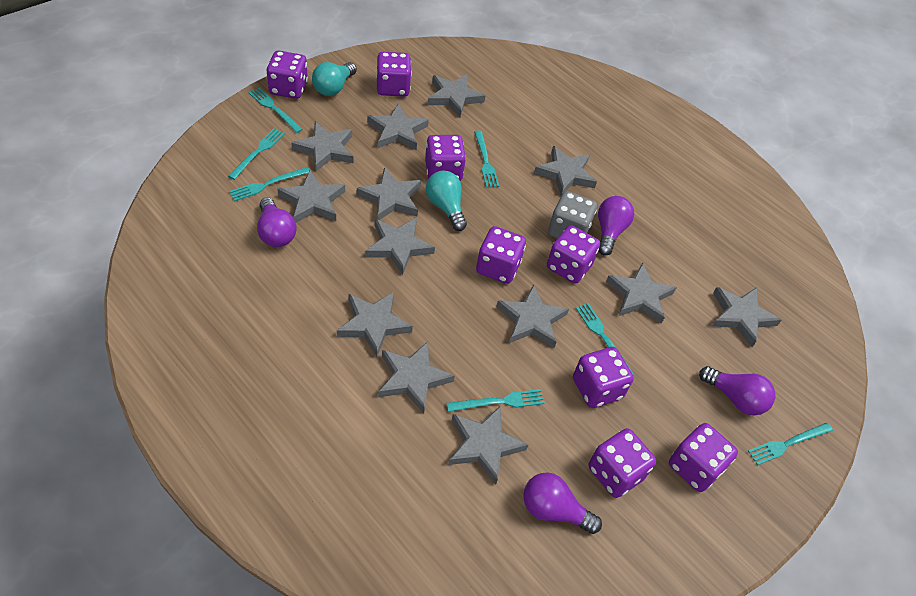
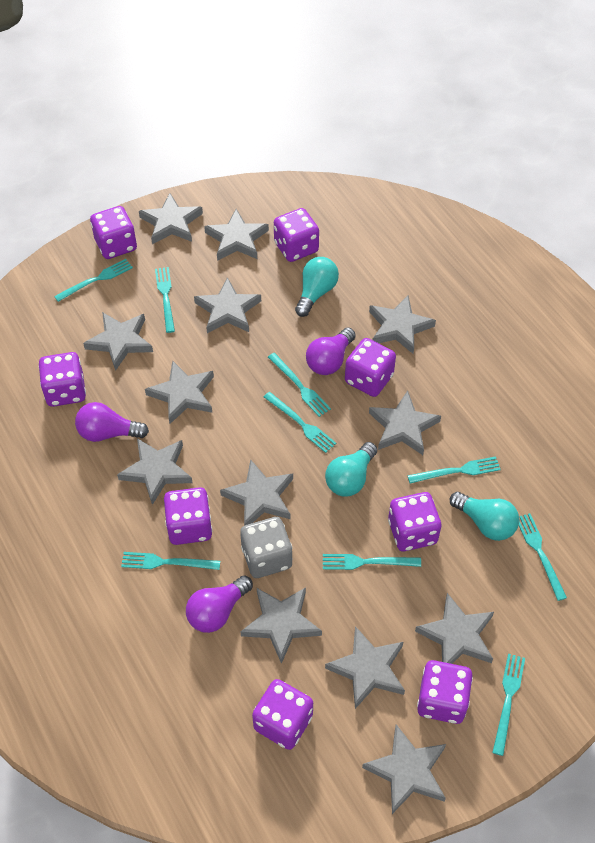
purple light bulb: 4 -> 3
turquoise fork: 7 -> 9
turquoise light bulb: 2 -> 3

